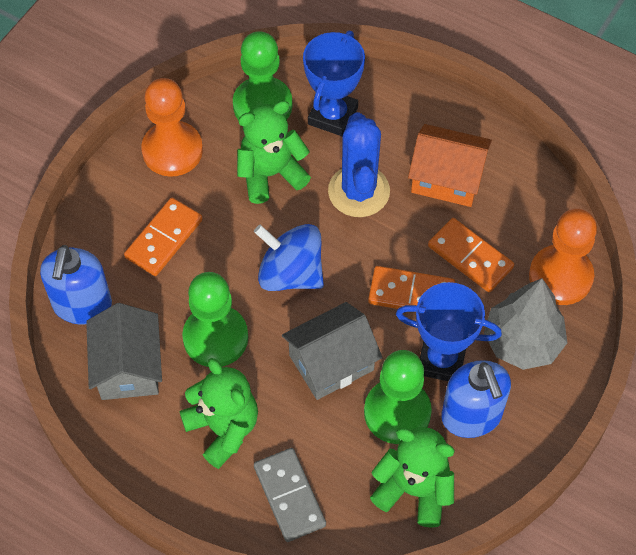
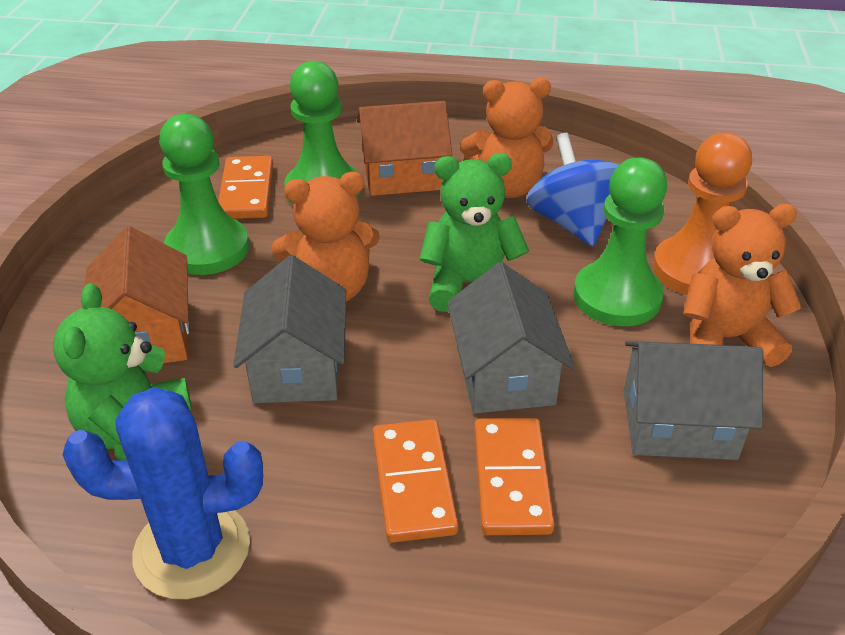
blue soap dispenser: 2 -> 0
blue trophy: 2 -> 0
green teddy bear: 3 -> 2
grey domino: 1 -> 0
grey house: 2 -> 3
grey tree: 1 -> 0
orange house: 1 -> 2
orange pawn: 2 -> 1
orange teddy bear: 0 -> 3

